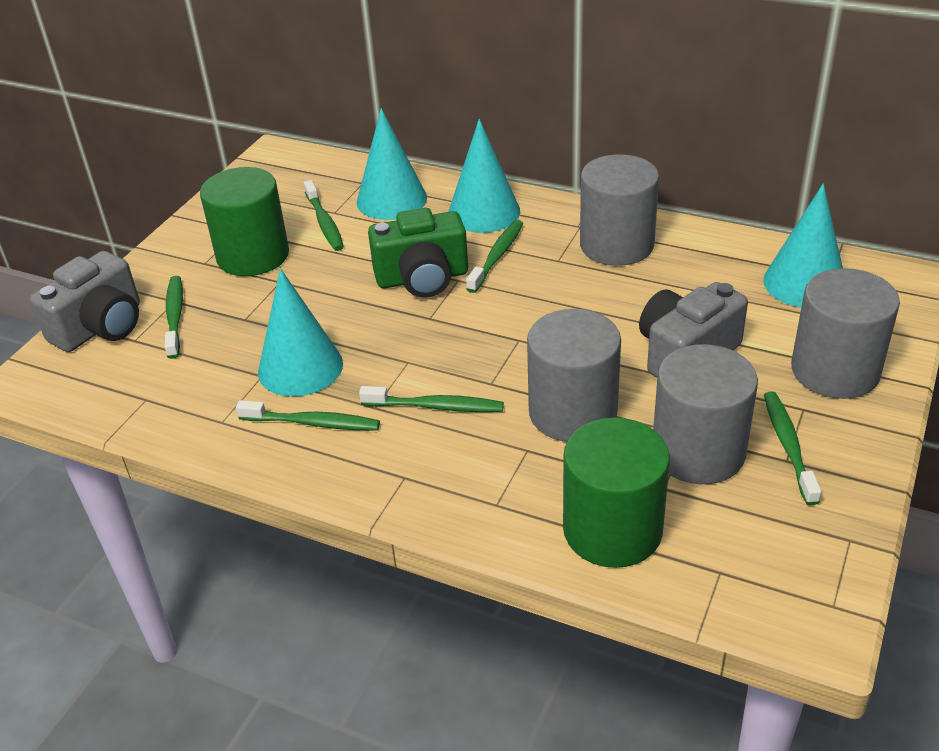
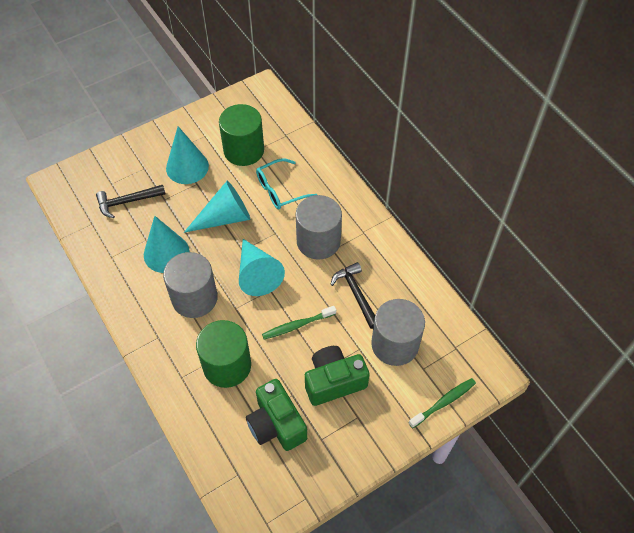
black hammer: 0 -> 2
green camera: 1 -> 2
green toothbrush: 6 -> 2
grey camera: 2 -> 0
grey cylinder: 4 -> 3
turquoise glasses: 0 -> 1

